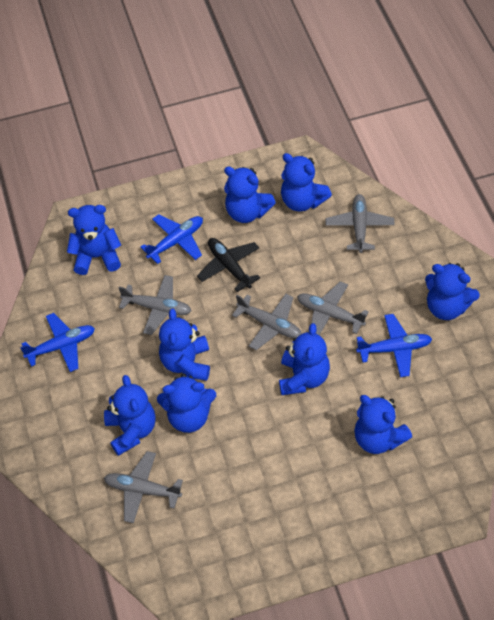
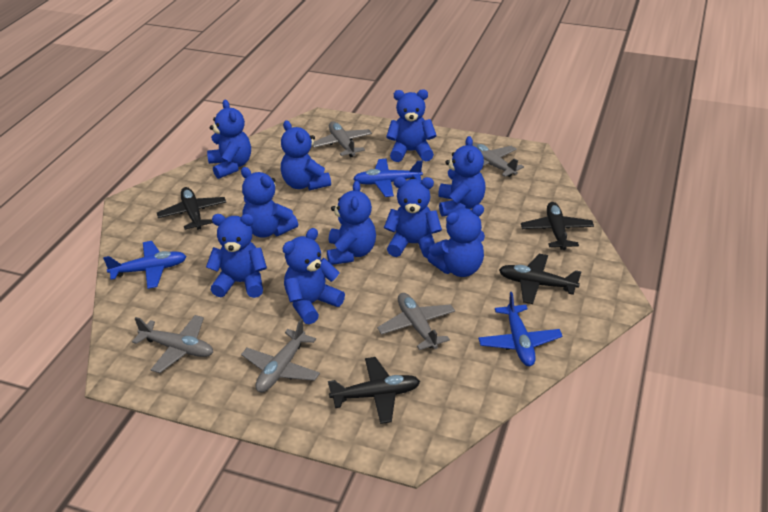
black plane: 1 -> 4
blue teddy bear: 9 -> 10

